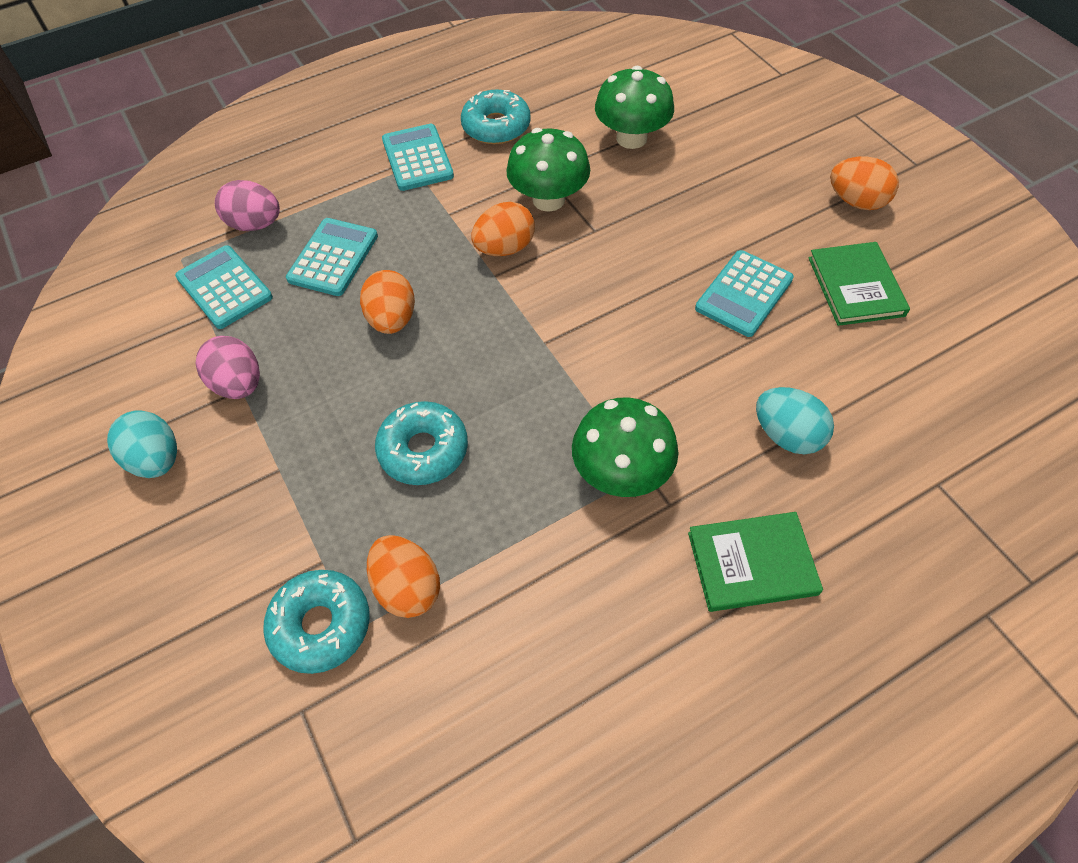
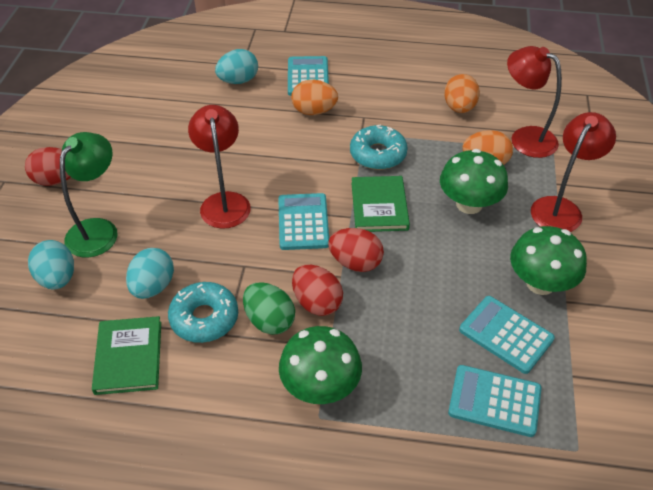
green egg: 0 -> 1
green lamp: 0 -> 1
orange egg: 4 -> 3
pink egg: 2 -> 0
red egg: 0 -> 3
red lamp: 0 -> 3
turquoise donut: 3 -> 2
turquoise egg: 2 -> 3

